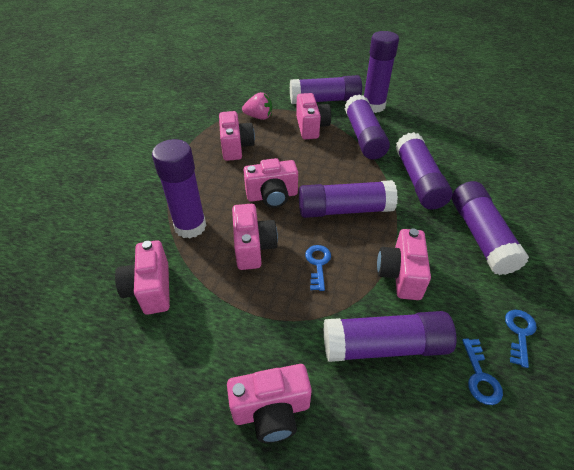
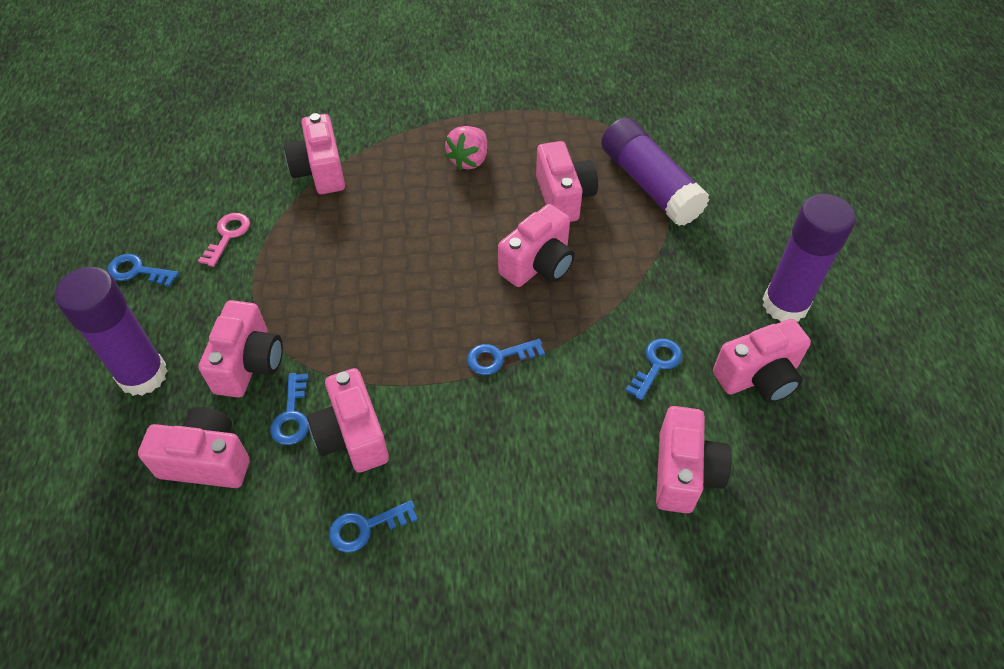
blue key: 3 -> 5
pink camera: 7 -> 8
pink key: 0 -> 1
purple glue stick: 8 -> 3

